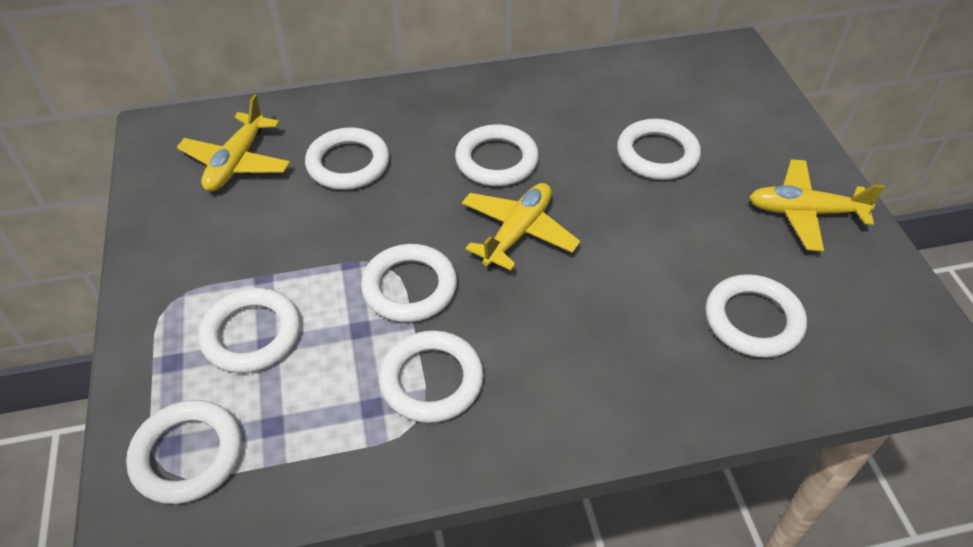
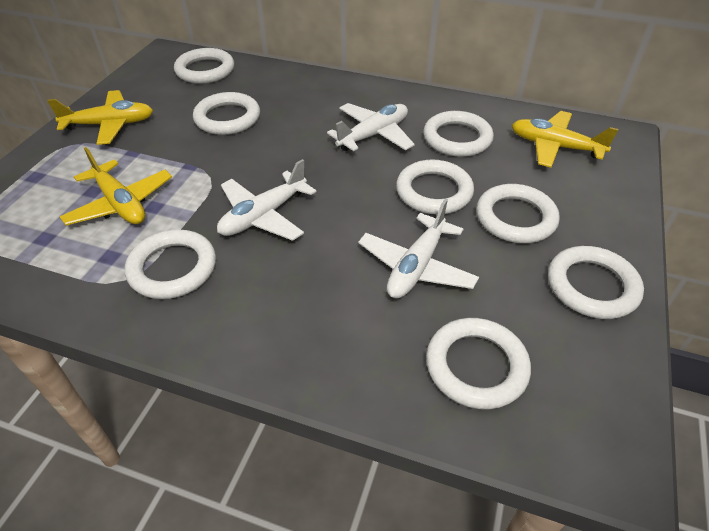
white plane: 0 -> 3

